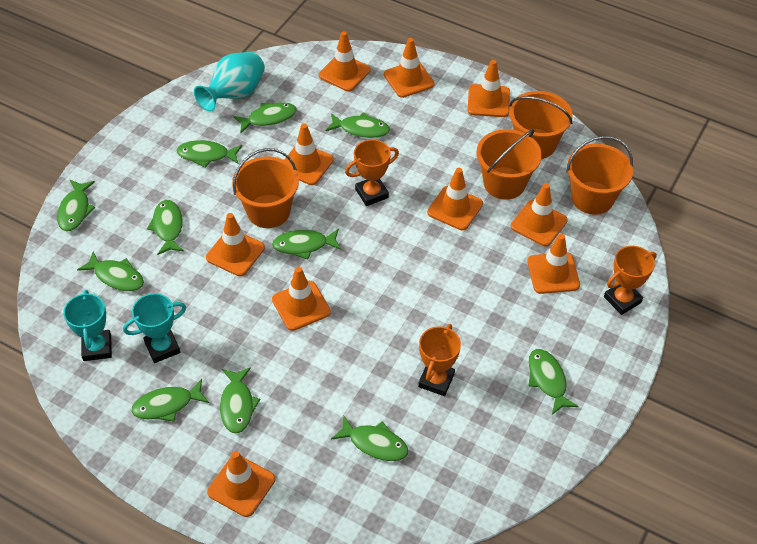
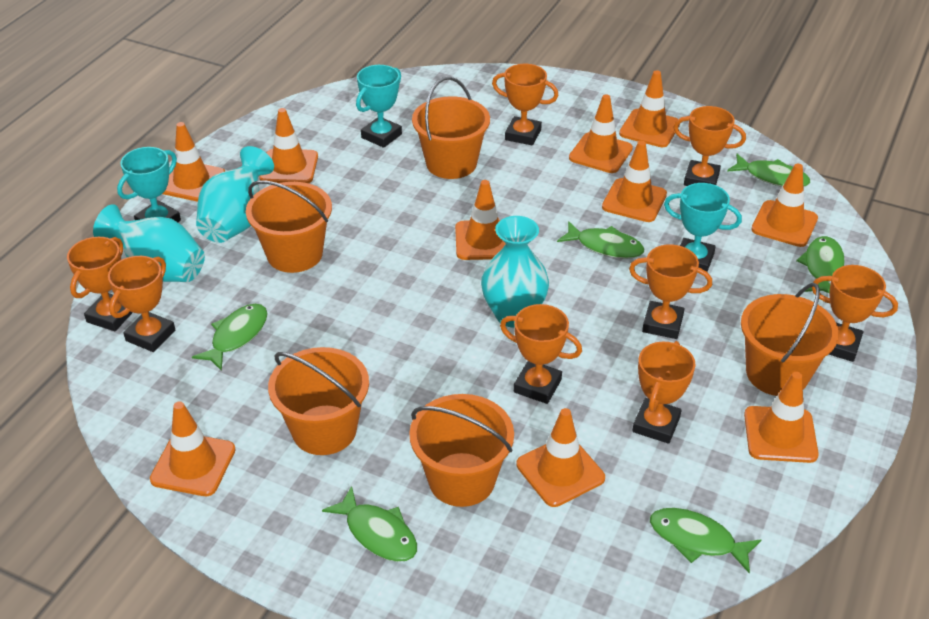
green fish: 11 -> 6
orange bucket: 4 -> 5
orange trophy: 3 -> 8
turquoise trophy: 2 -> 3
turquoise vase: 1 -> 3

